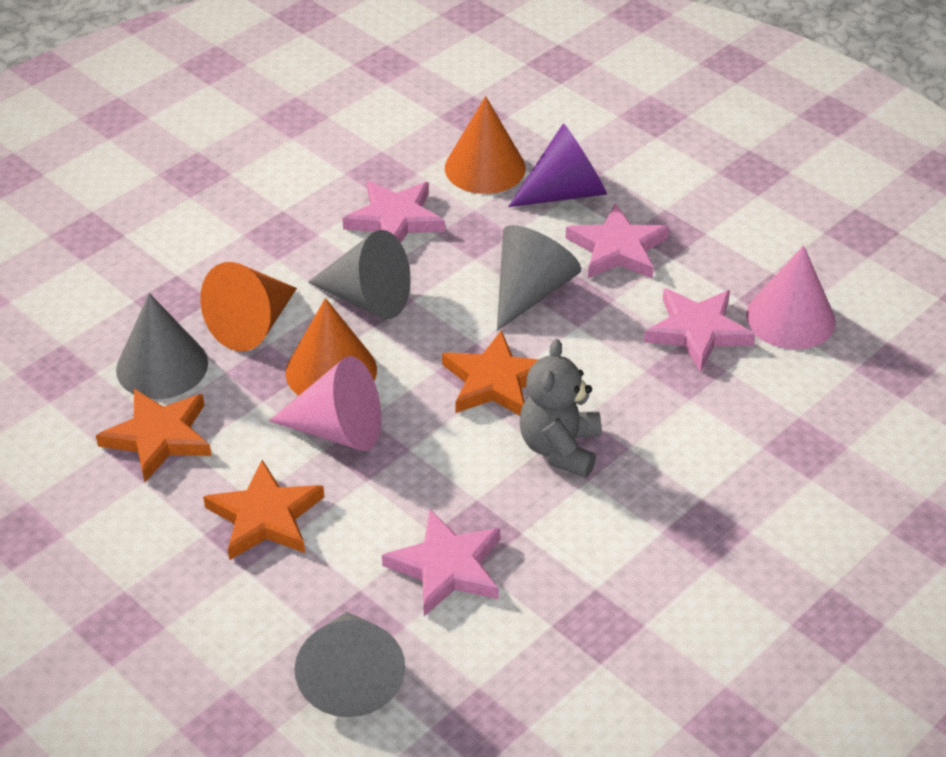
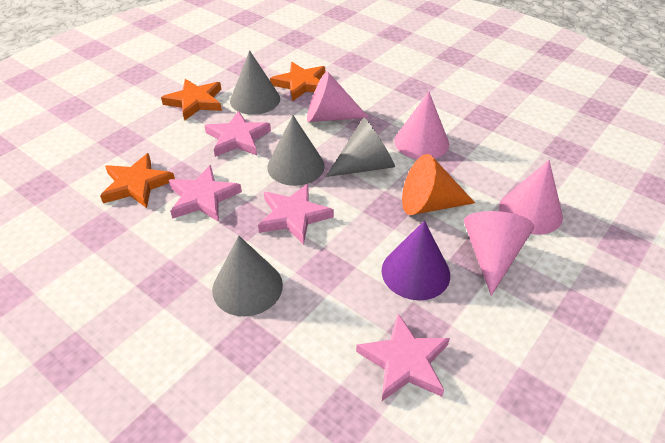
grey teddy bear: 1 -> 0
orange cone: 3 -> 1
pink cone: 2 -> 4

